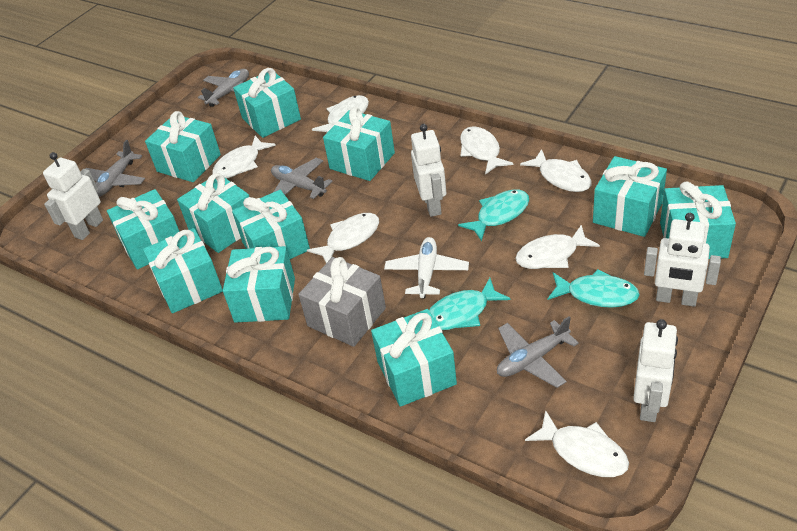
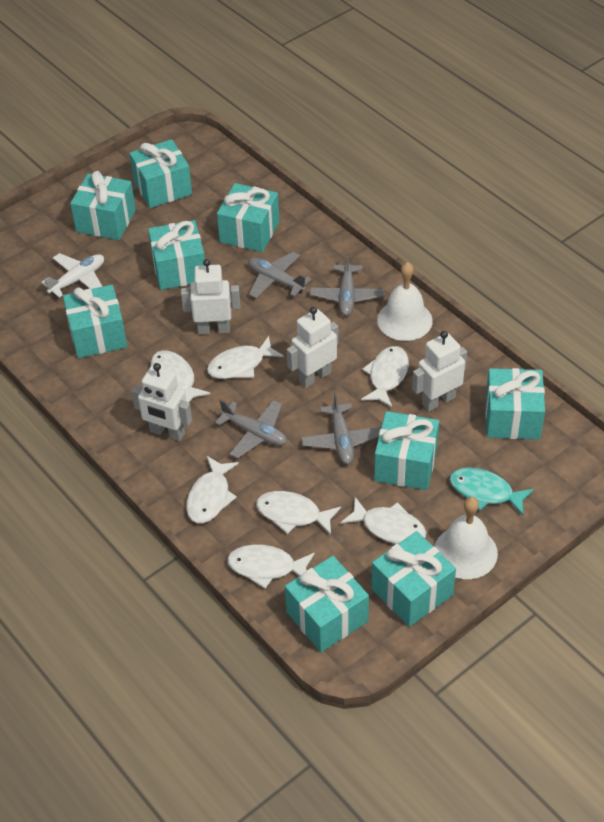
grey gift: 1 -> 0
turquoise fish: 3 -> 1
turquoise gift: 11 -> 9
white bell: 0 -> 2

